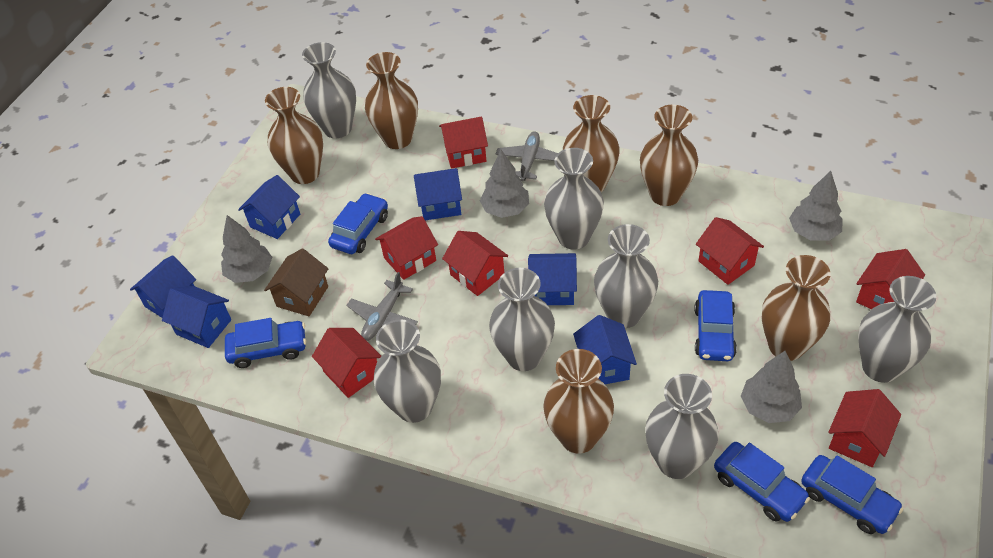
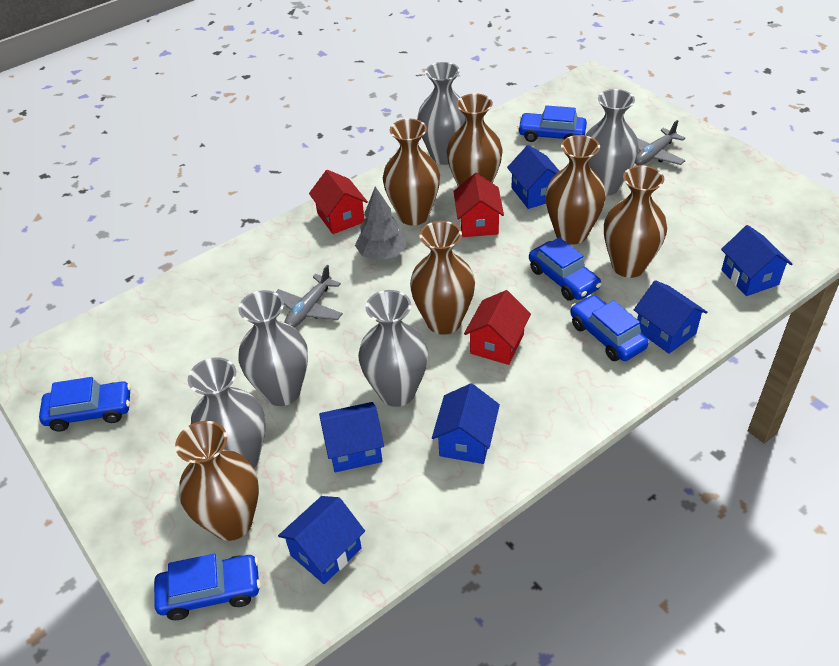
brown house: 1 -> 0
grey tree: 4 -> 1
grey vase: 7 -> 5
red house: 7 -> 3

